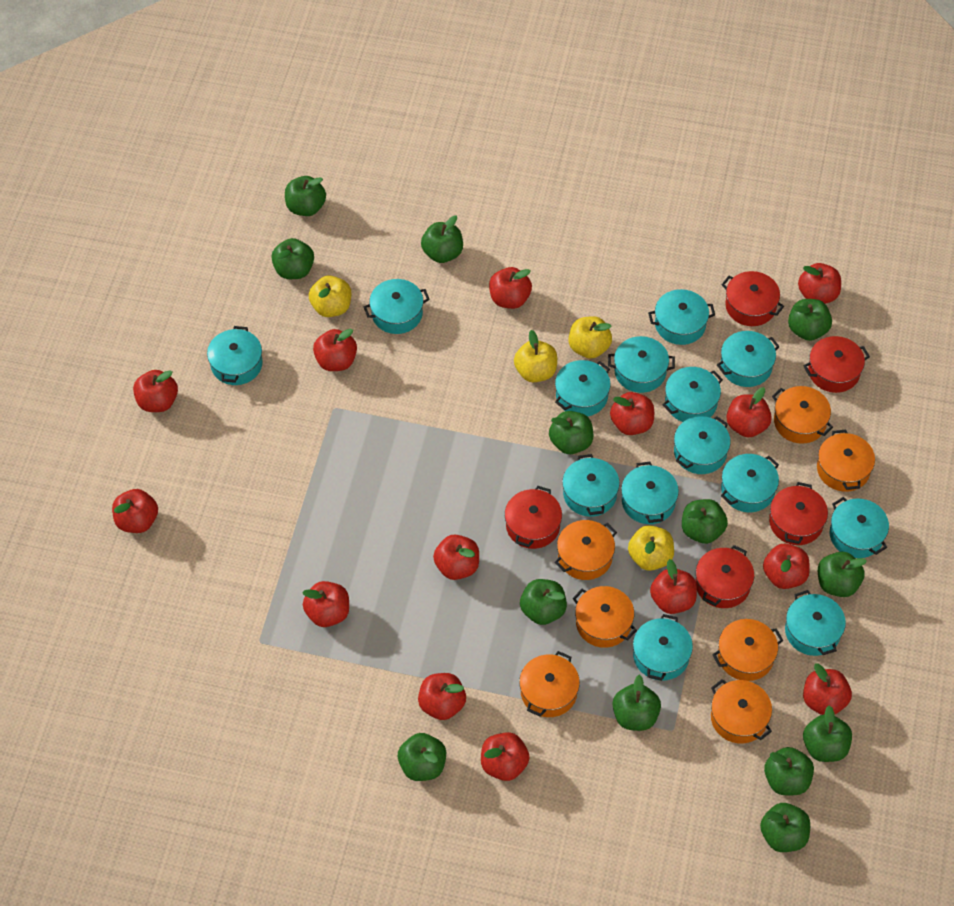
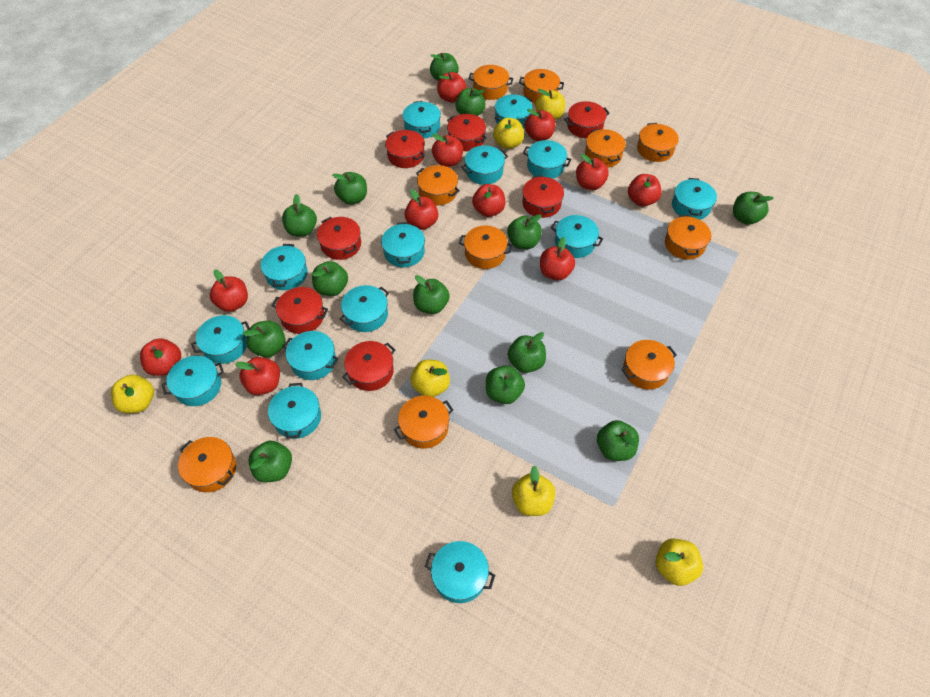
orange pot: 7 -> 10
red apple: 14 -> 11
red pot: 5 -> 7
yellow apple: 4 -> 6

